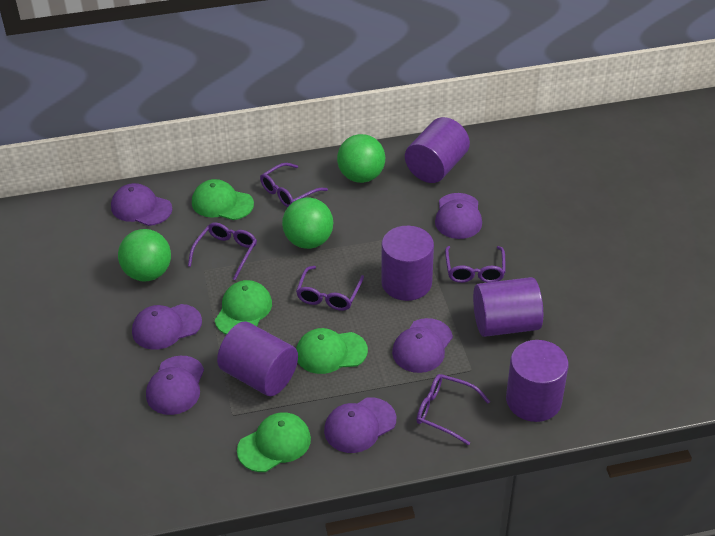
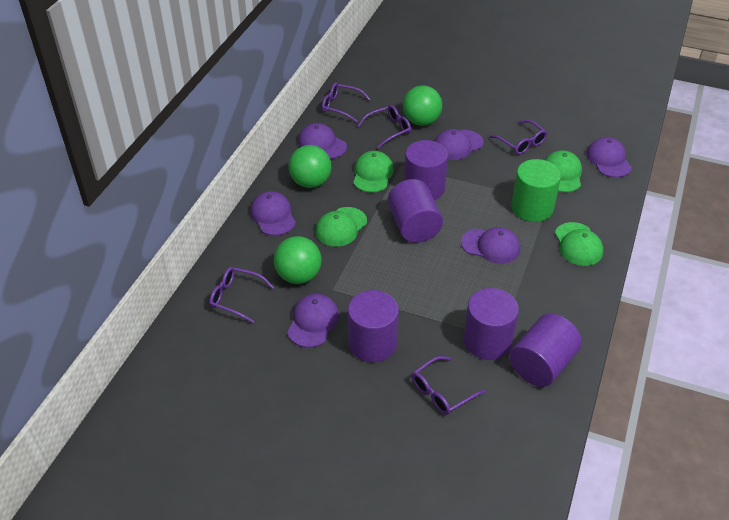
green cylinder: 0 -> 1

